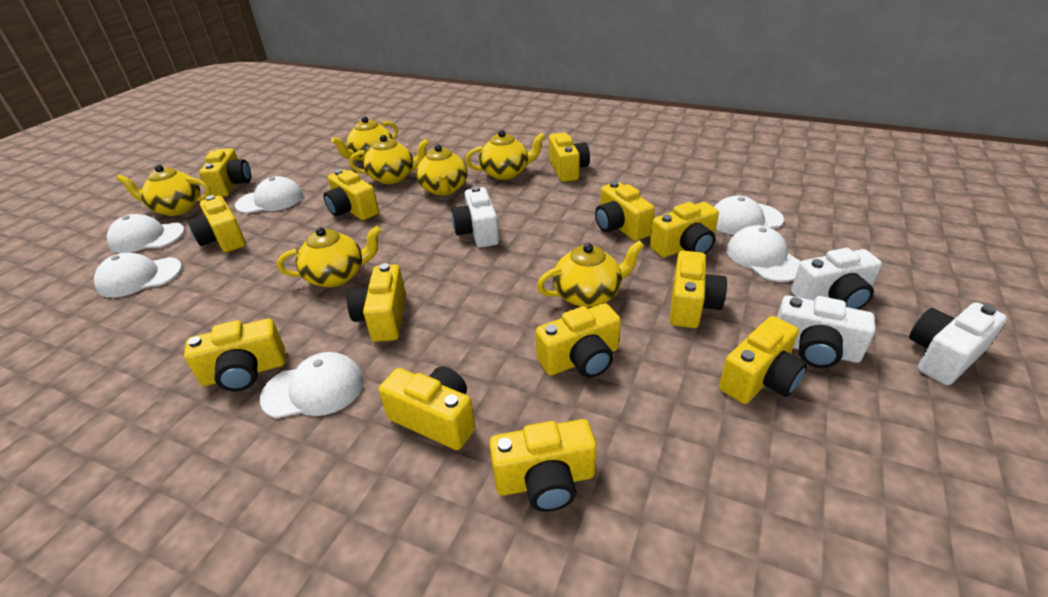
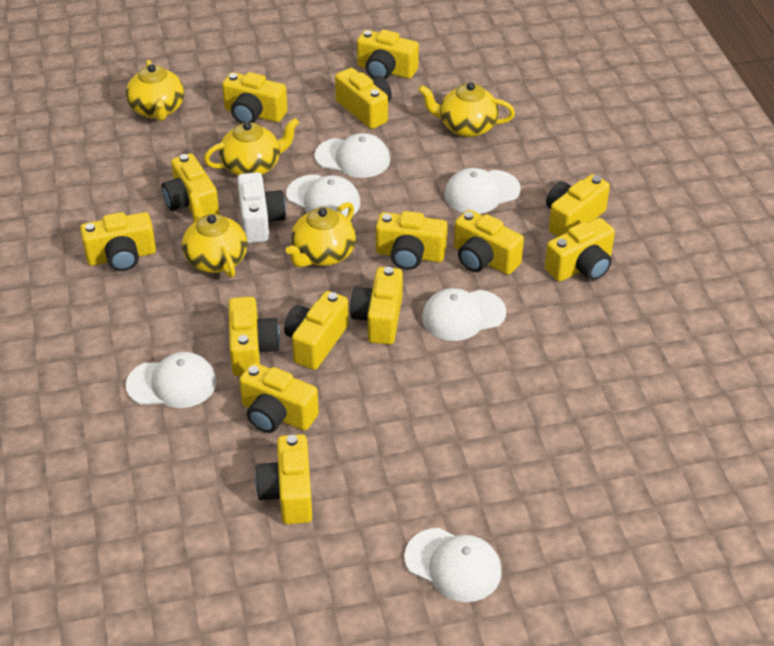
white camera: 4 -> 1
yellow camera: 13 -> 14
yellow teapot: 7 -> 5

